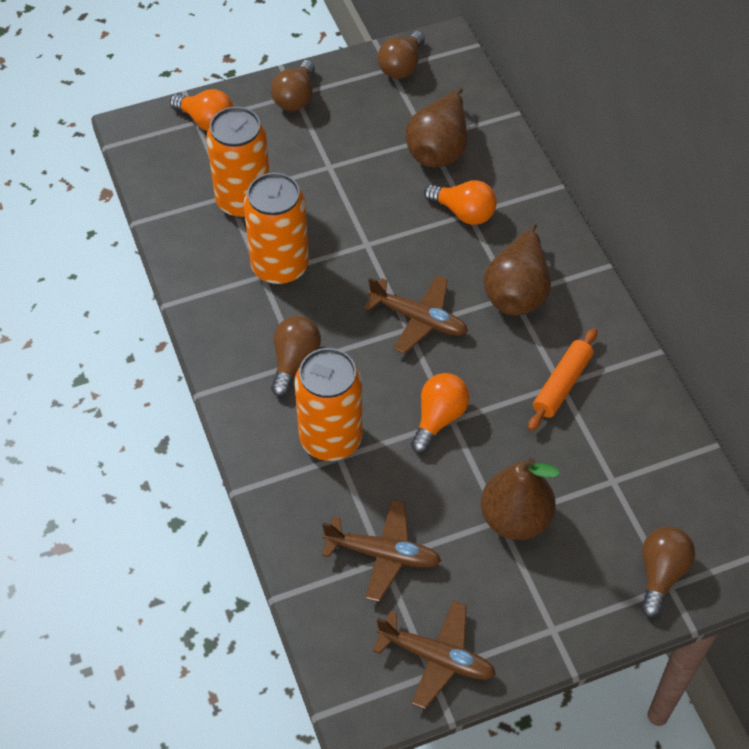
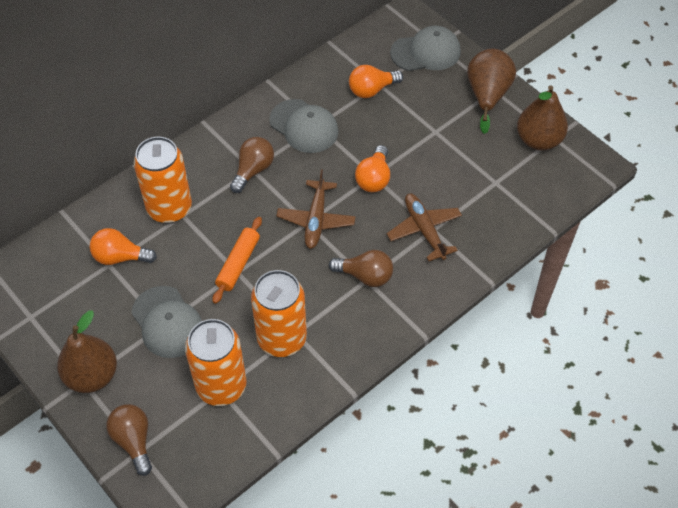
brown light bulb: 4 -> 3
brown plane: 3 -> 2
grey cap: 0 -> 3

